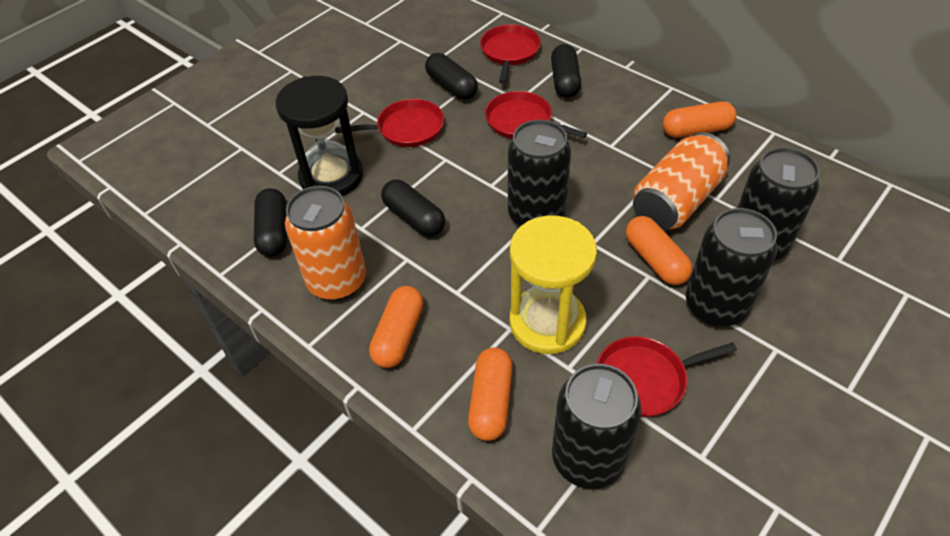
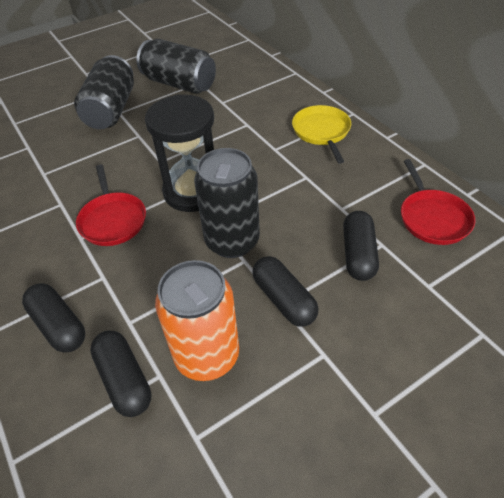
black can: 4 -> 3
orange can: 2 -> 1
orange capsule: 4 -> 0
red pan: 4 -> 2
yellow hourglass: 1 -> 0
yellow pan: 0 -> 1

